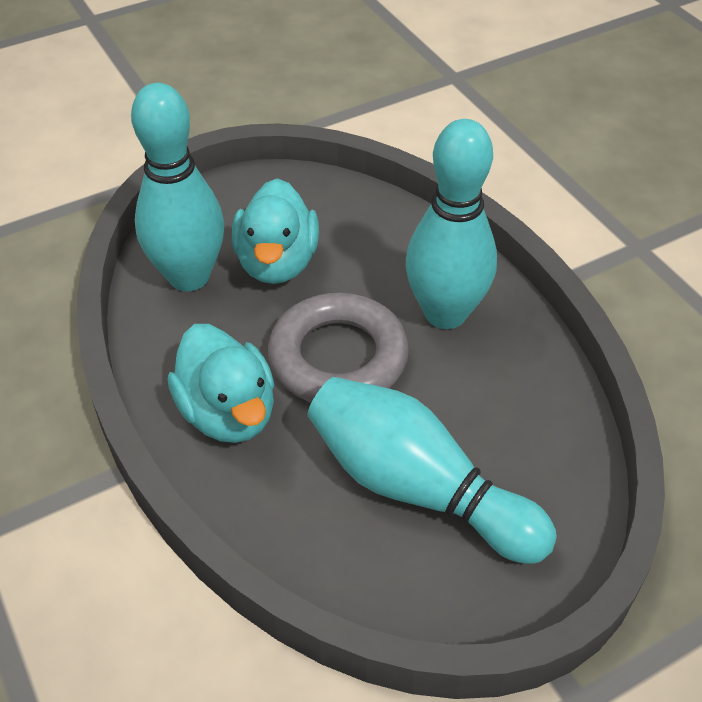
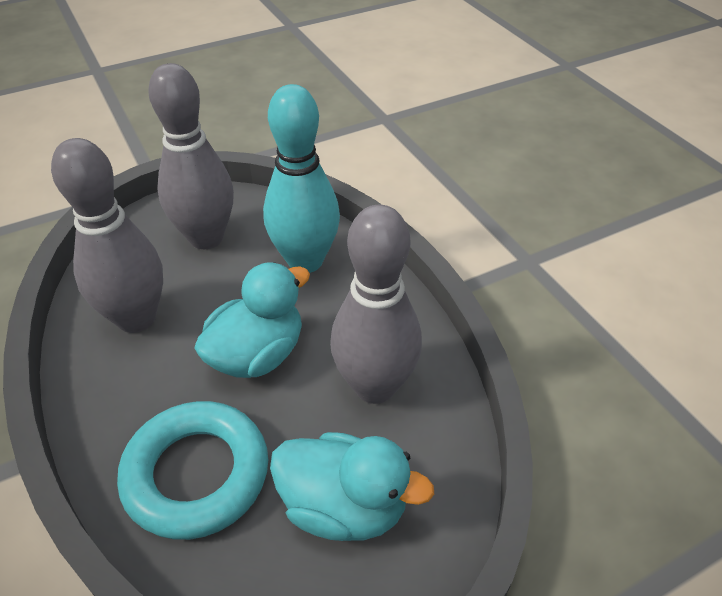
grey bowling pin: 0 -> 3
grey ring: 1 -> 0
turquoise bowling pin: 3 -> 1
turquoise ring: 0 -> 1

